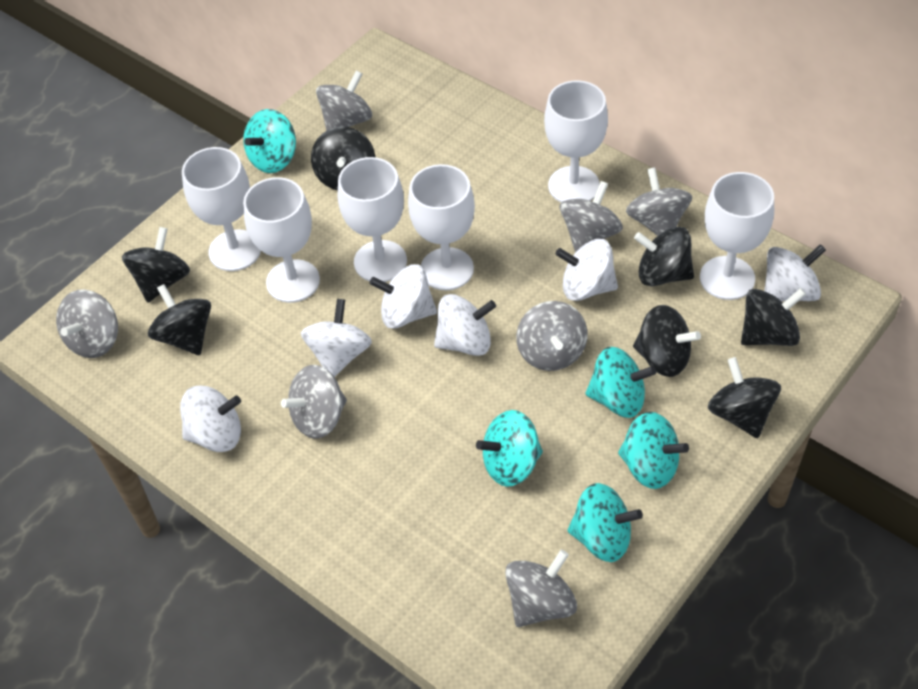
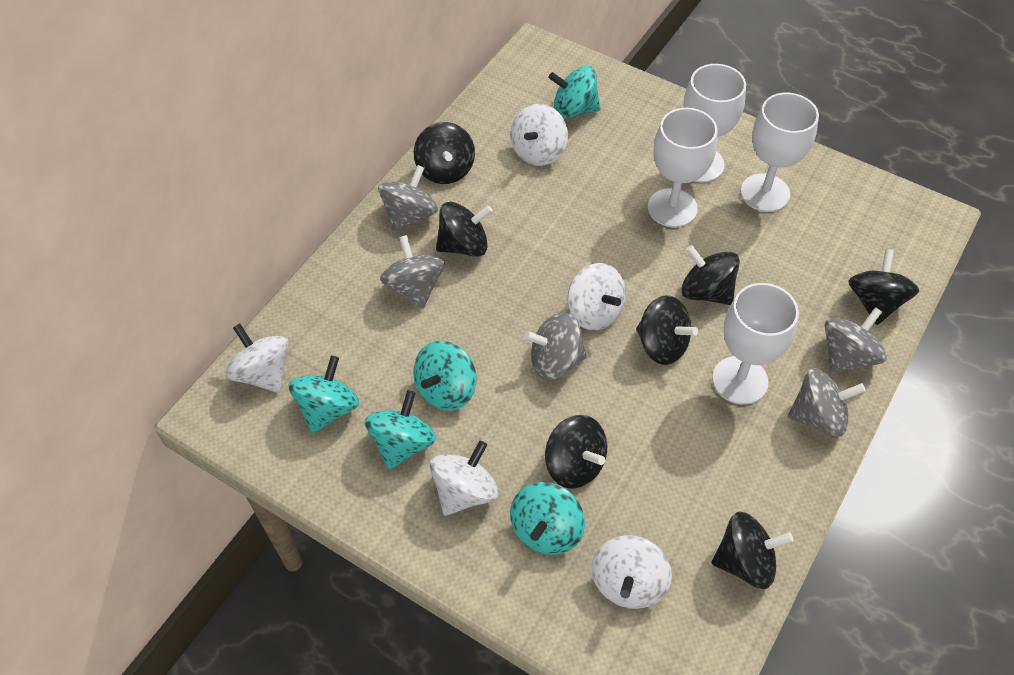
grey spinning top: 7 -> 5
white goblet: 6 -> 4
white spinning top: 6 -> 5

